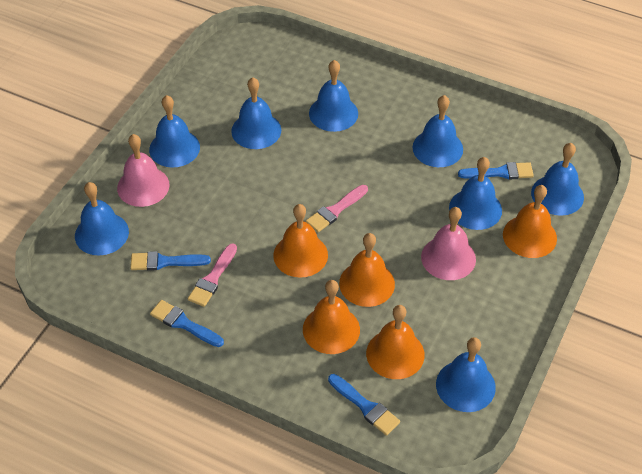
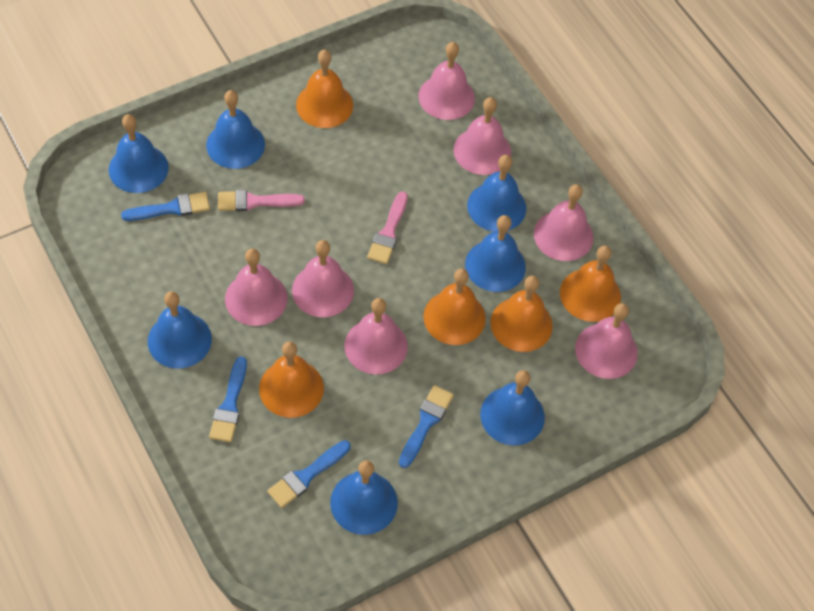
blue bell: 8 -> 7
pink bell: 2 -> 7

